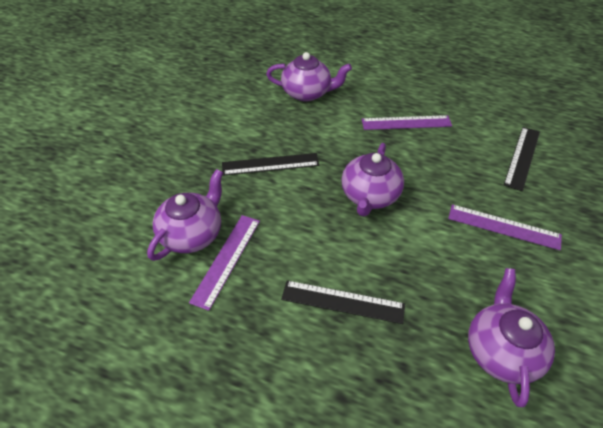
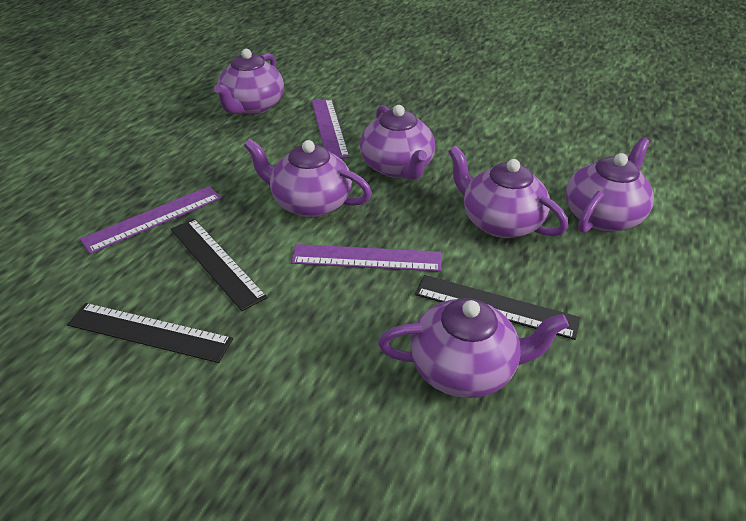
purple teapot: 4 -> 6

